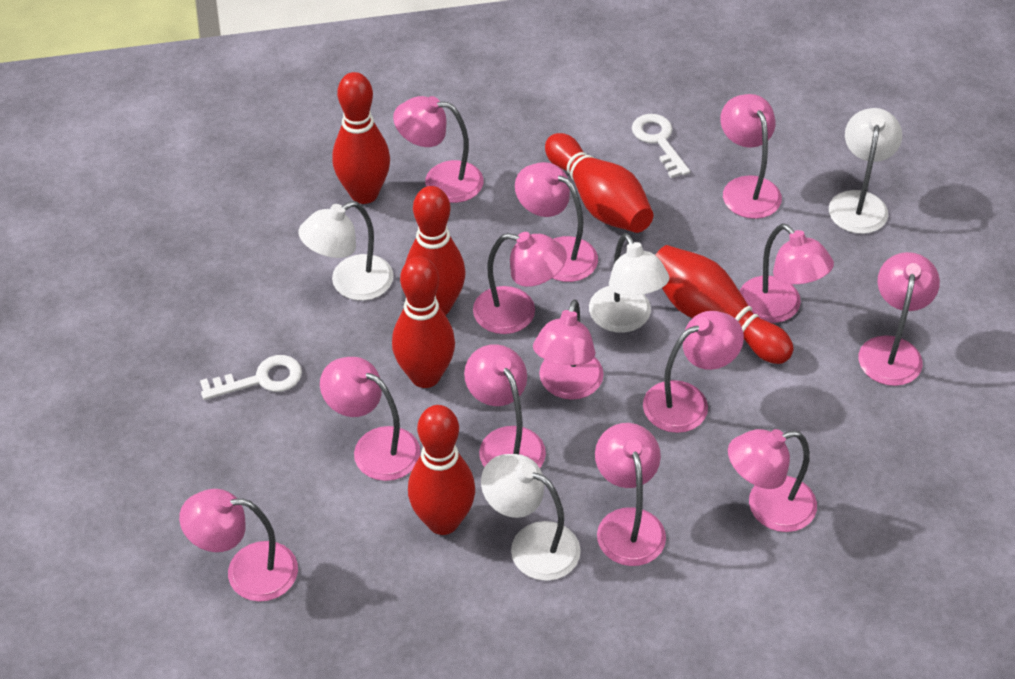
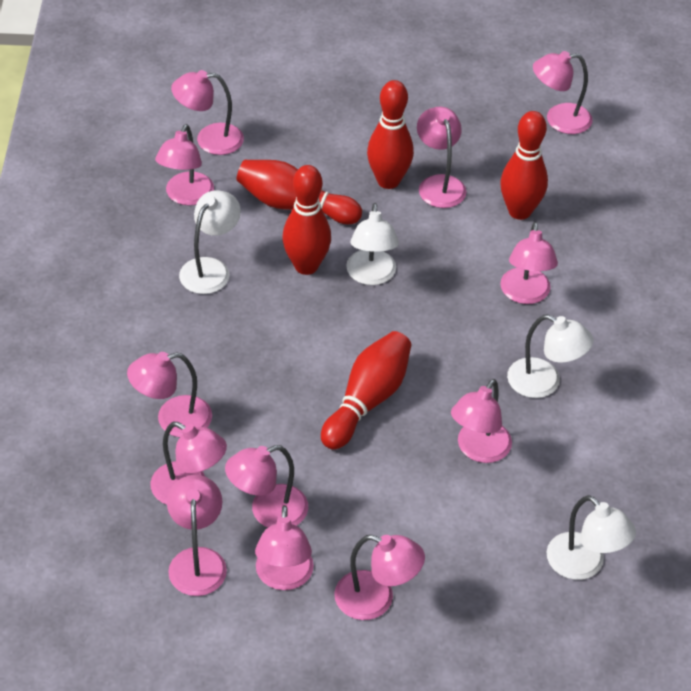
pink lamp: 13 -> 12
red bowling pin: 6 -> 5
white key: 2 -> 0

